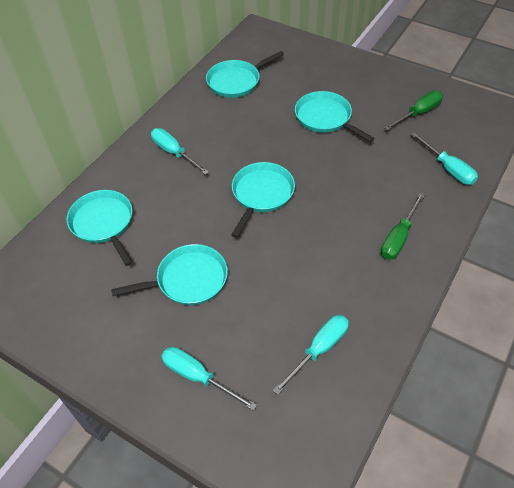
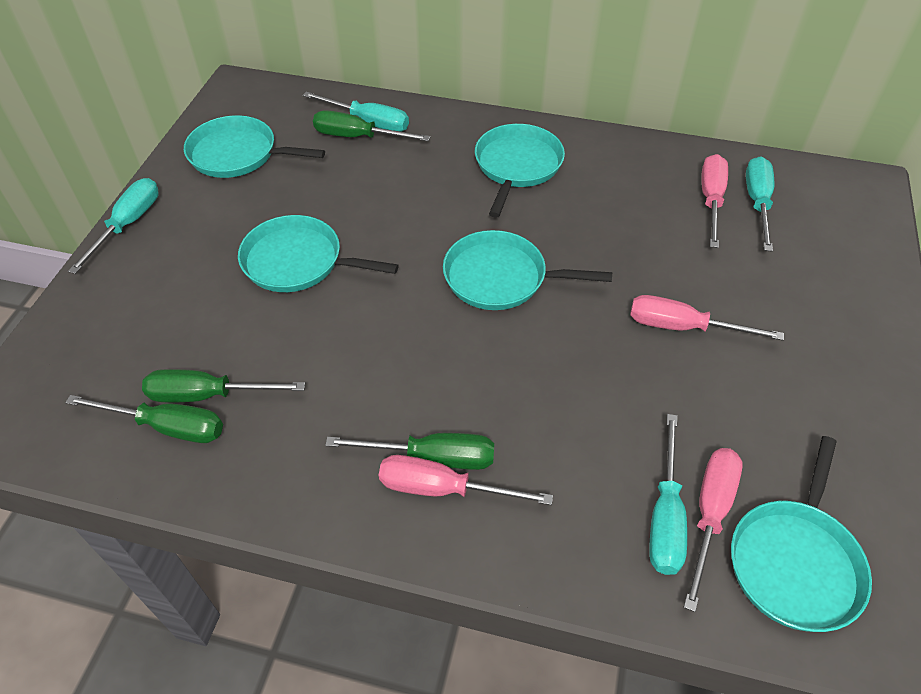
green screwdriver: 2 -> 4
pink screwdriver: 0 -> 4

